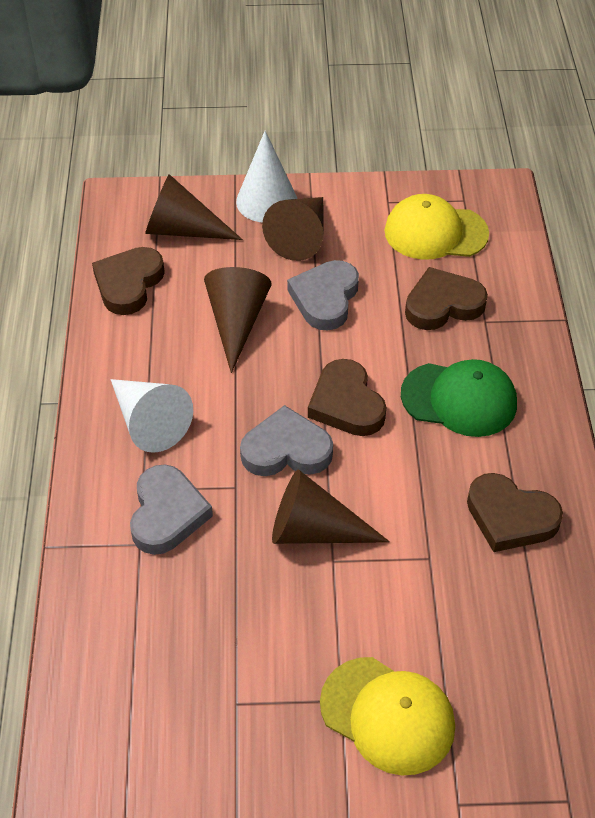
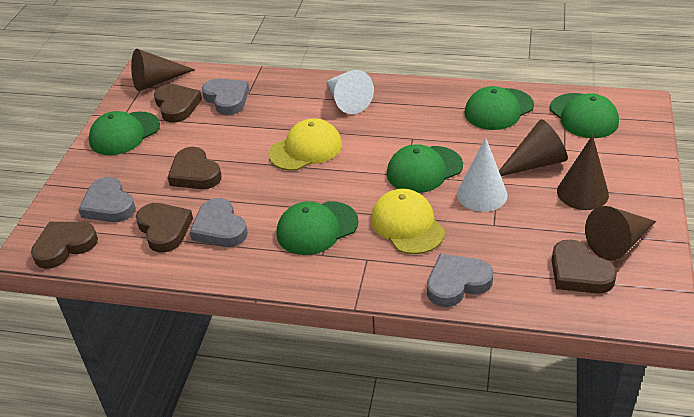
brown heart: 4 -> 5
green cap: 1 -> 5
grey heart: 3 -> 4

